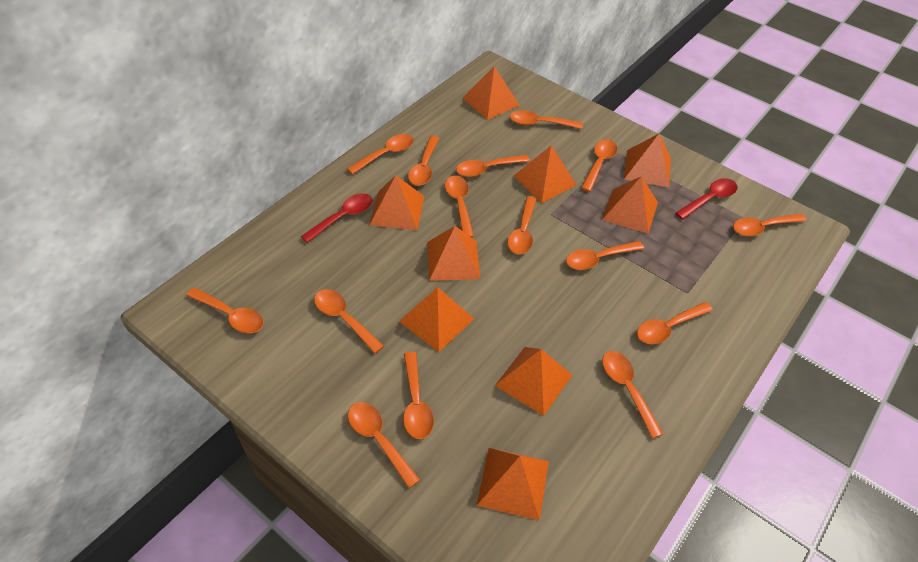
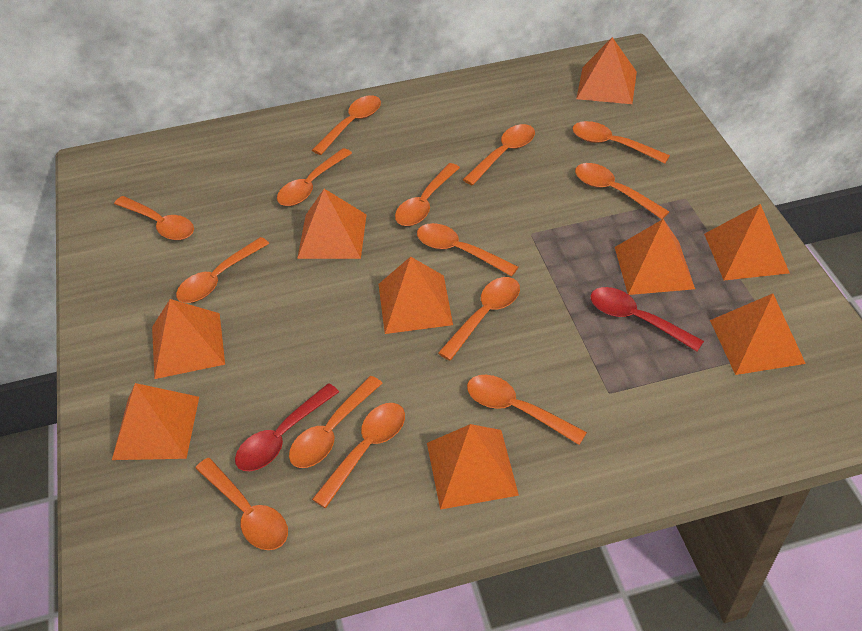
orange spoon: 15 -> 14

